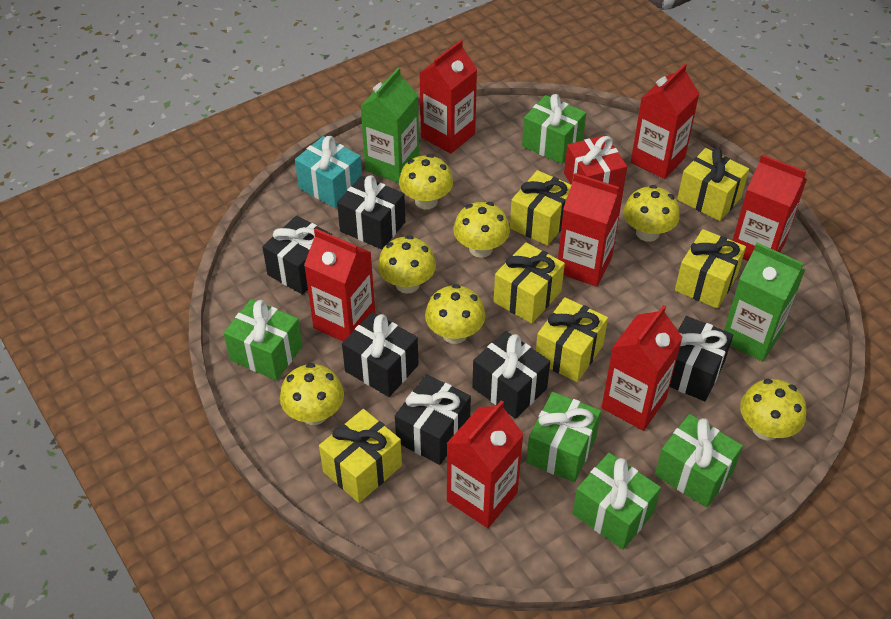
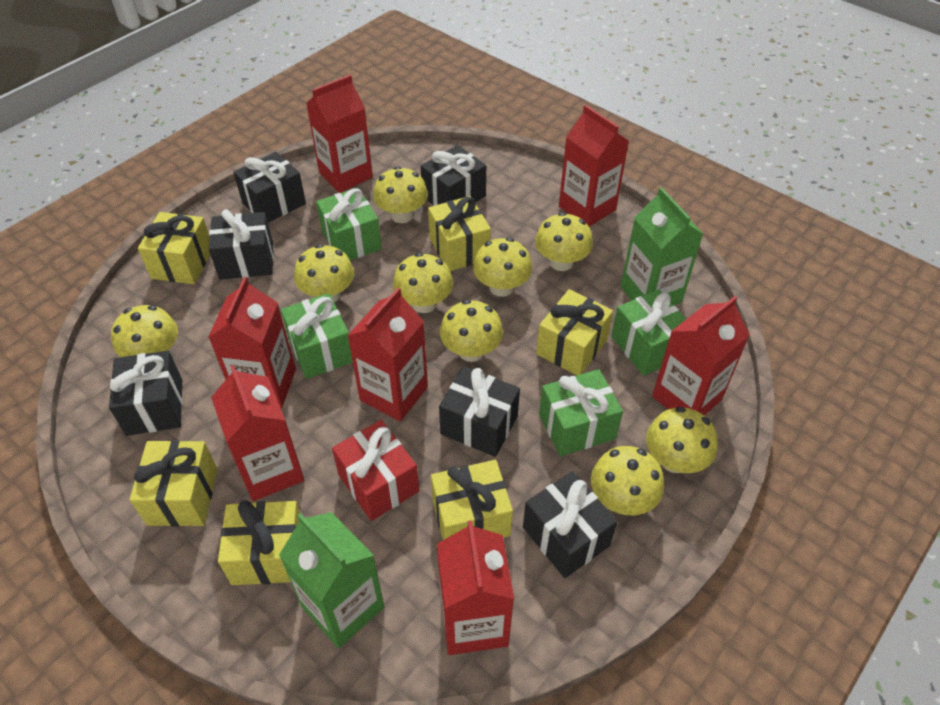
green gift: 5 -> 4
turquoise gift: 1 -> 0
yellow mushroom: 7 -> 9

